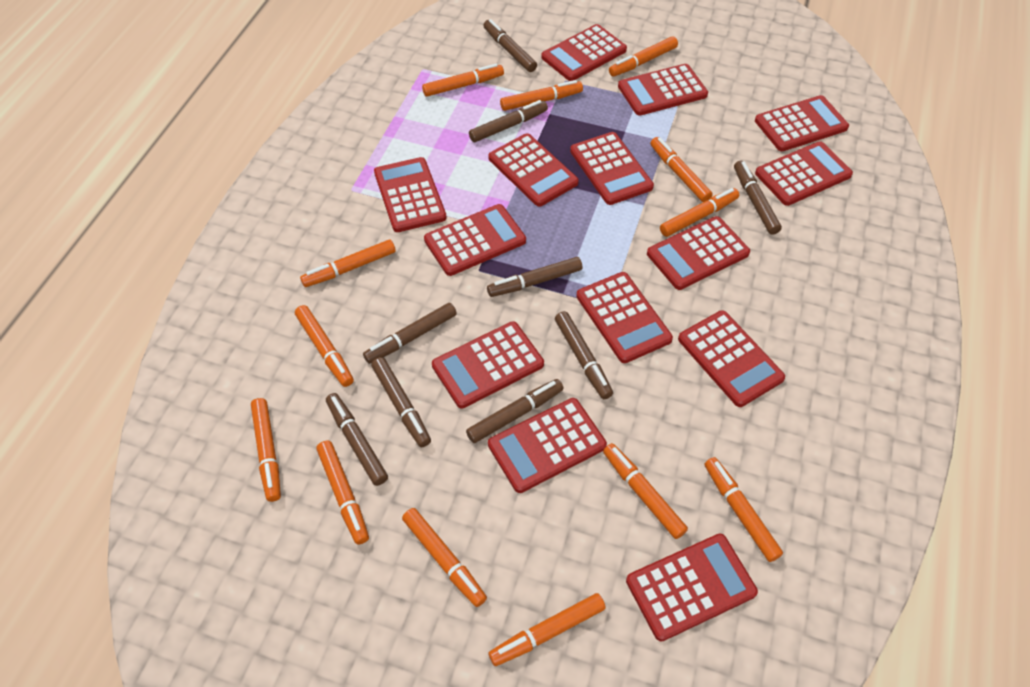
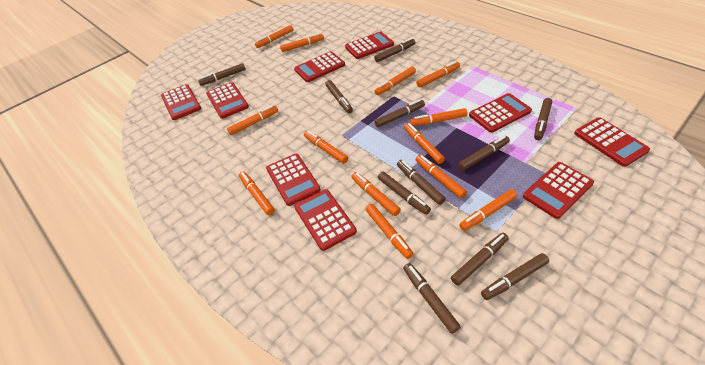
brown marker: 9 -> 11
red calculator: 14 -> 9

